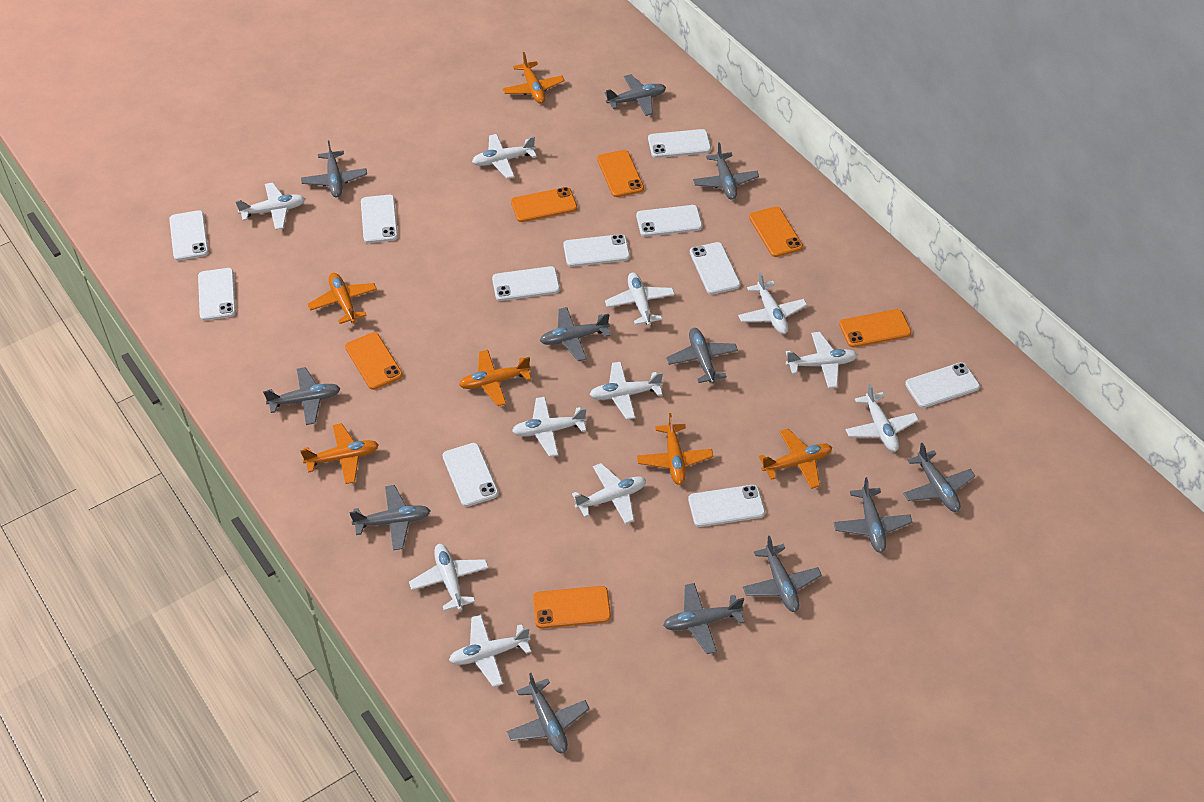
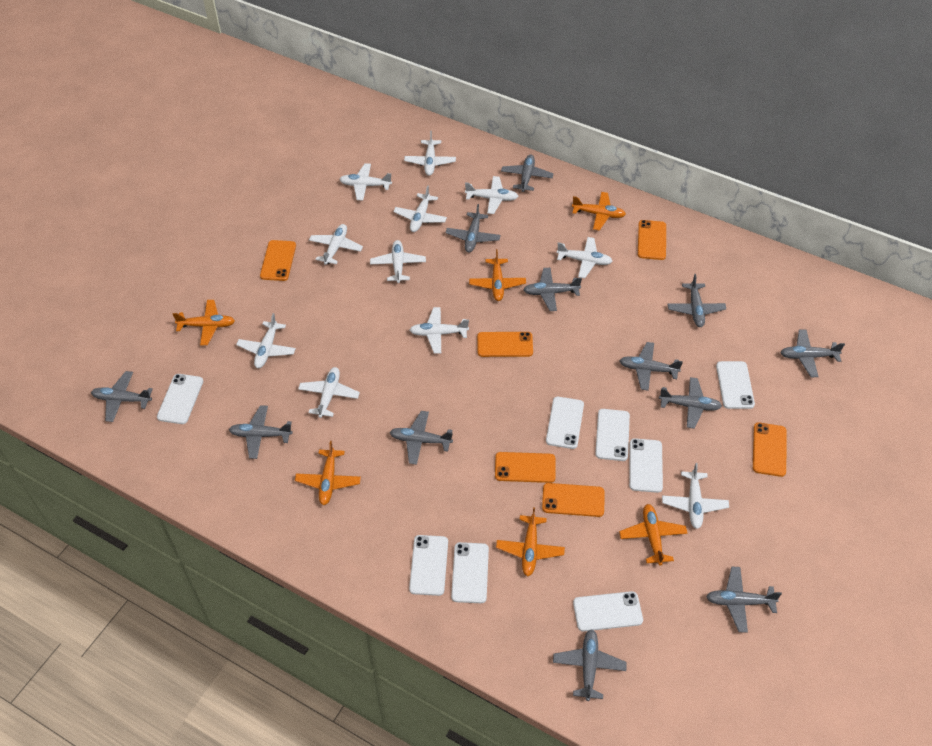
white phone: 11 -> 8

